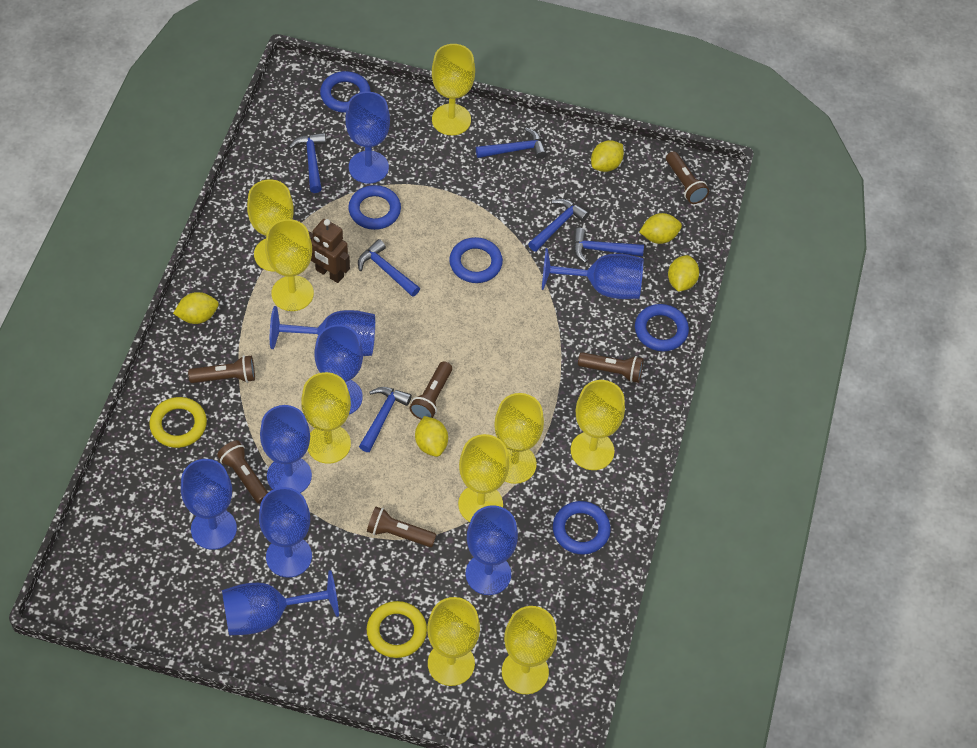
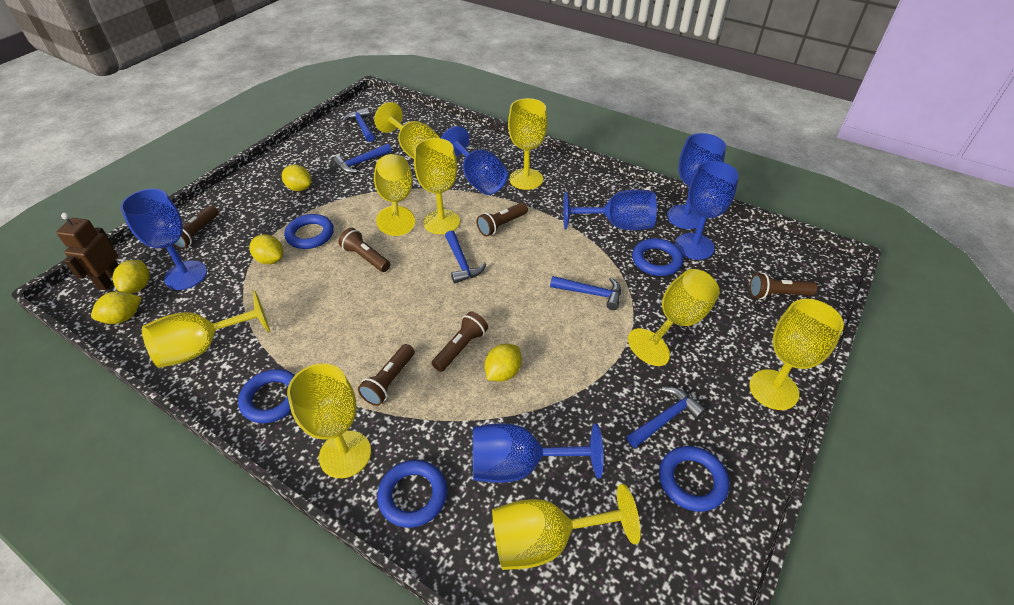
blue goblet: 9 -> 6
blue hammer: 6 -> 5
yellow ring: 2 -> 0

